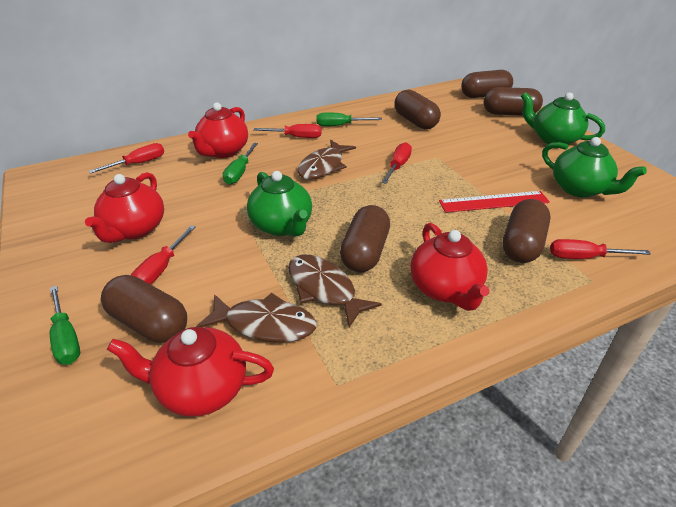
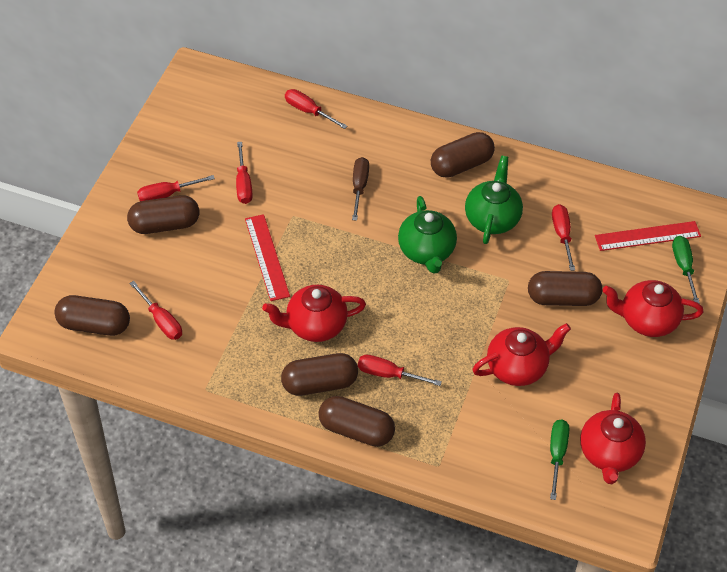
brown fish: 3 -> 0
brown screwdriver: 0 -> 1
green screwdriver: 3 -> 2
green teapot: 3 -> 2
red ruler: 1 -> 2
red screwdriver: 5 -> 6

